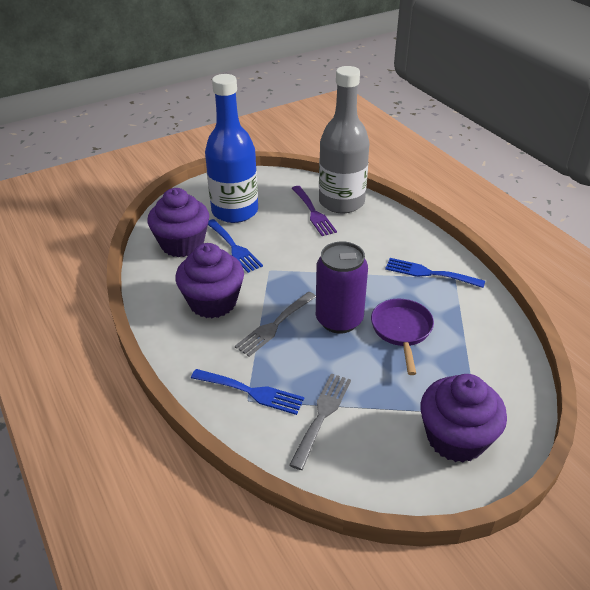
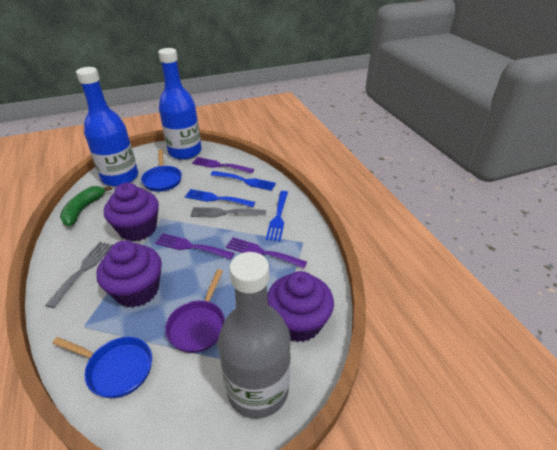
blue bottle: 1 -> 2
blue pan: 0 -> 2
green banana: 0 -> 1
purple can: 1 -> 0
purple fork: 1 -> 3

